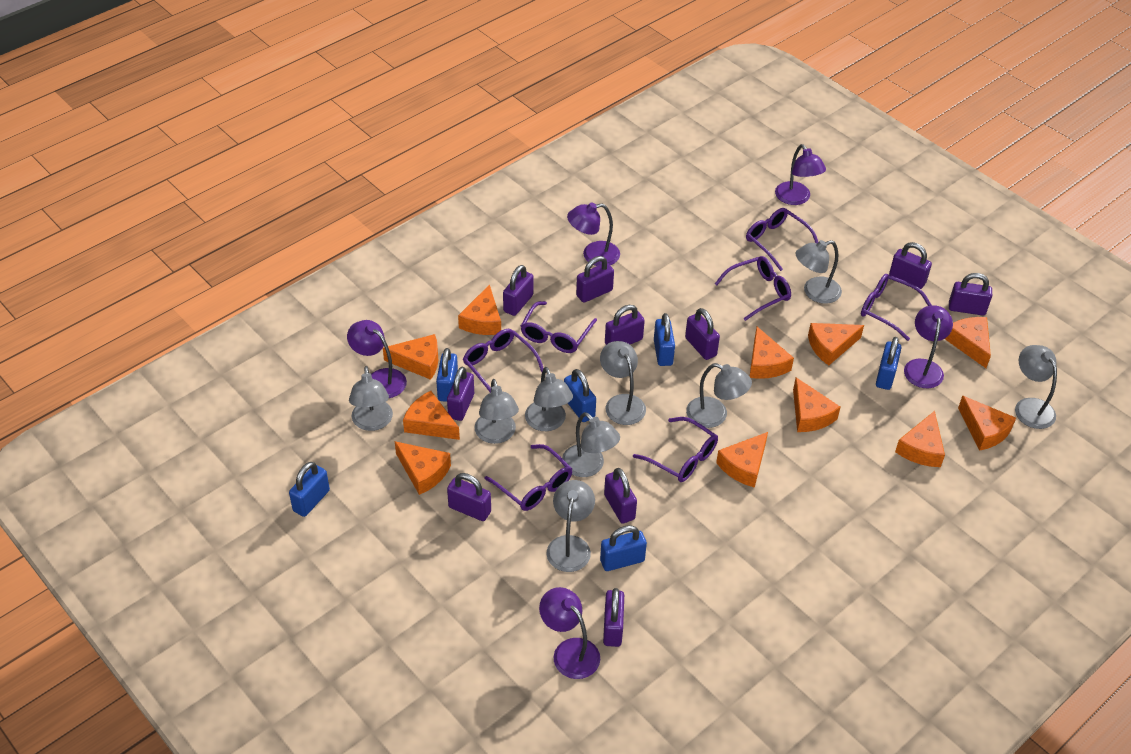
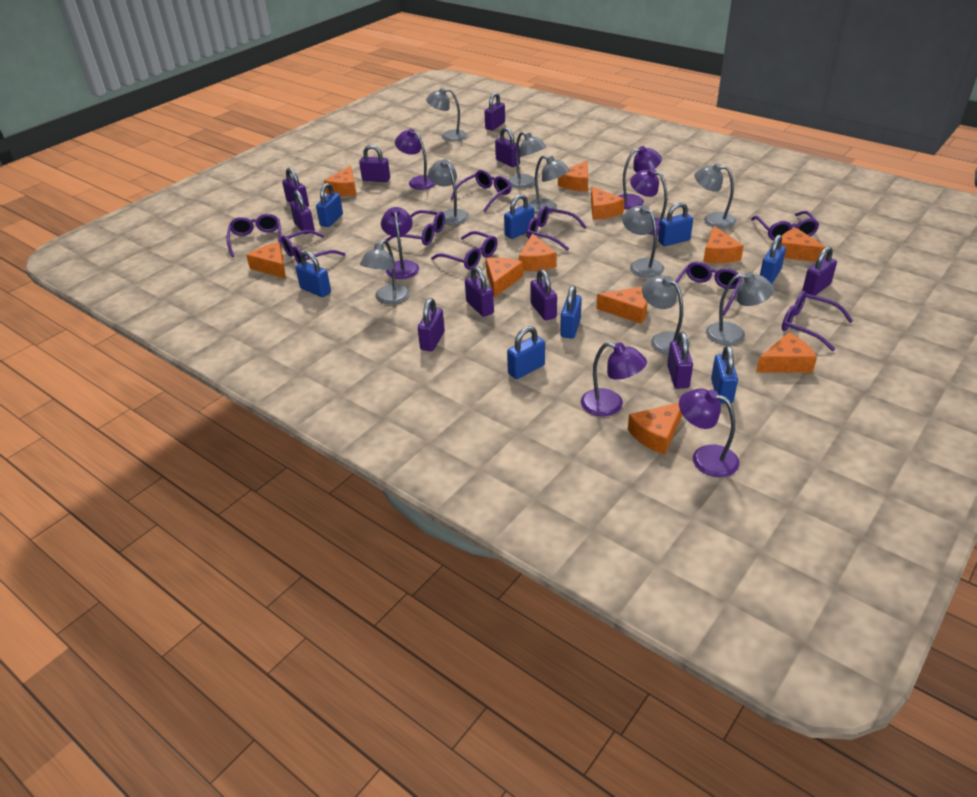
blue padlock: 6 -> 8
purple glasses: 7 -> 9
purple lamp: 5 -> 6

